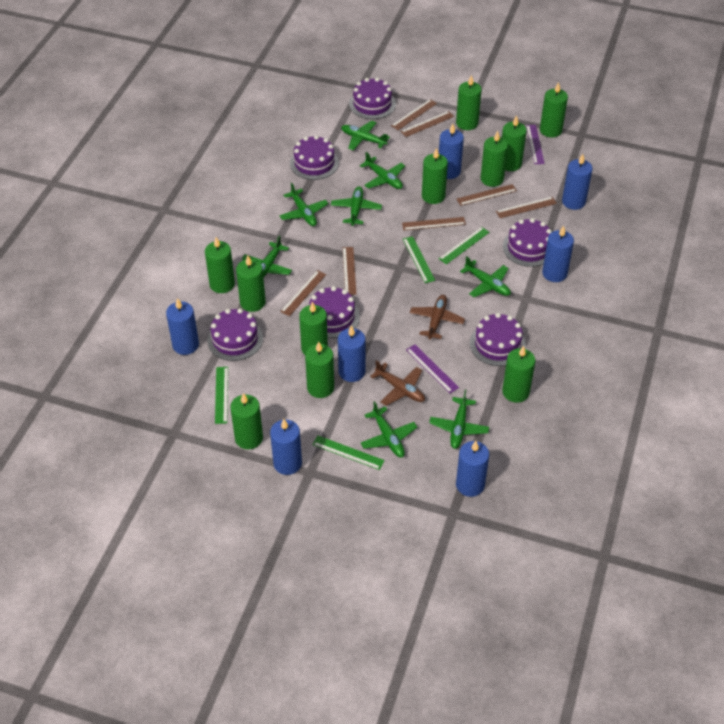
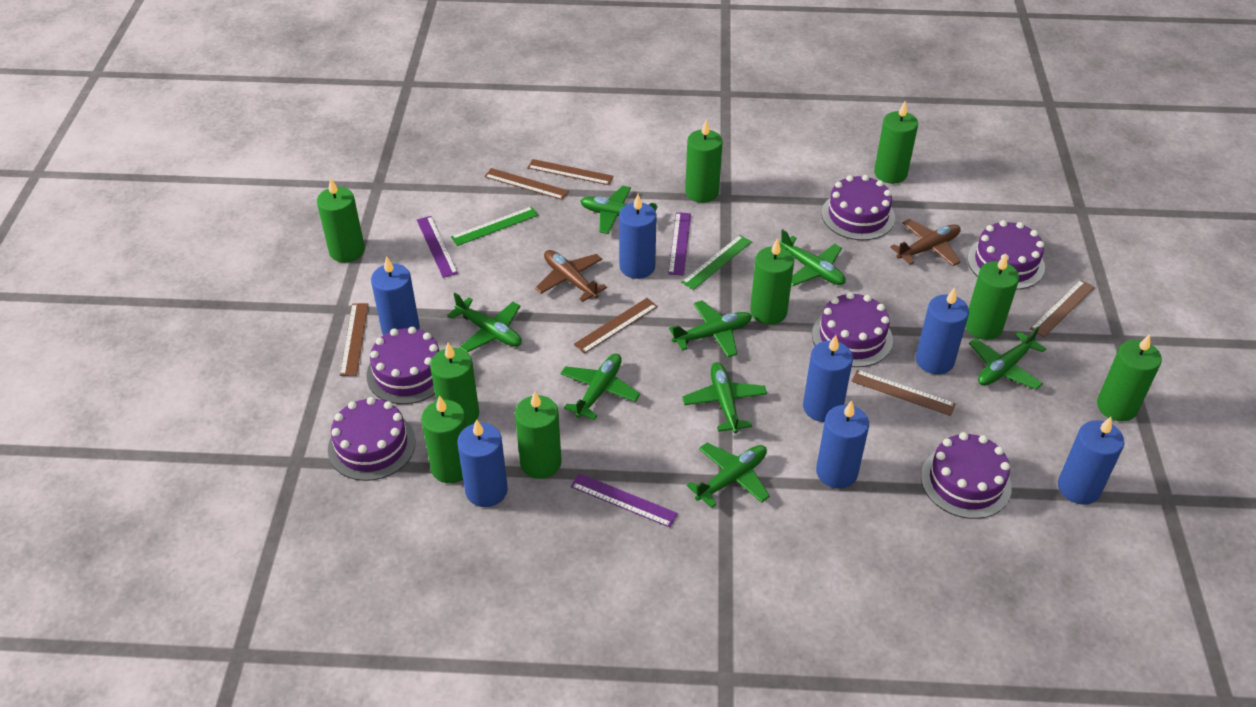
brown ruler: 7 -> 6
green candle: 11 -> 9
green ruler: 4 -> 2
purple ruler: 2 -> 3

